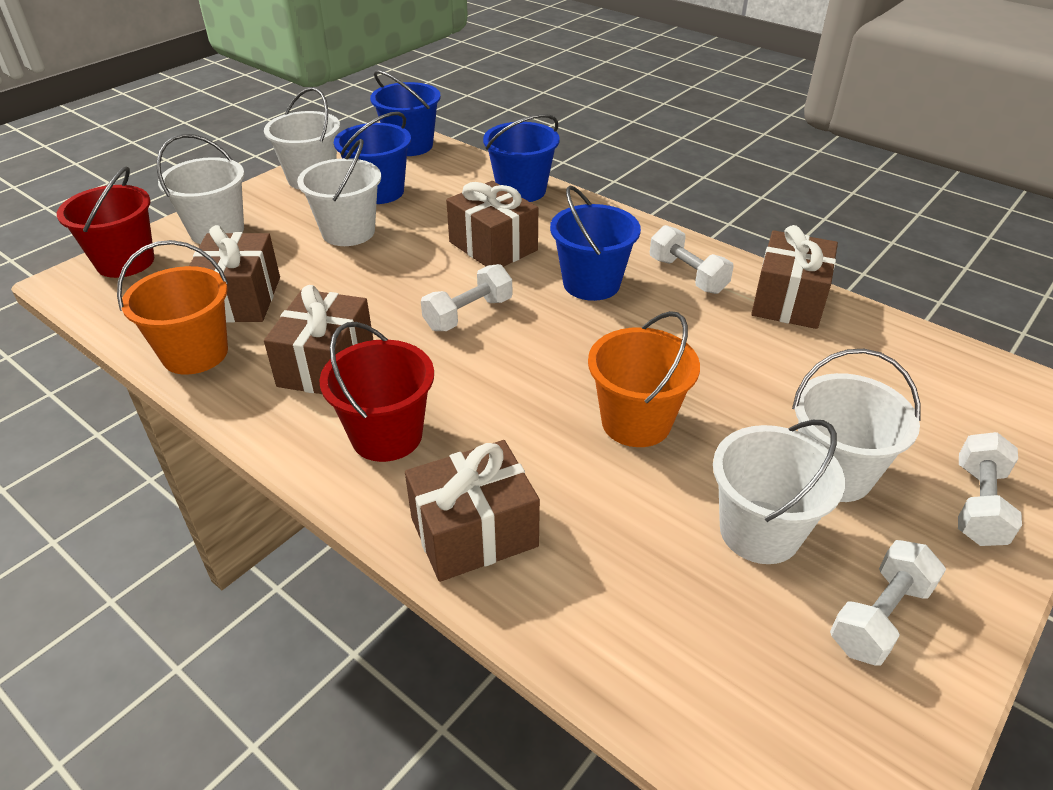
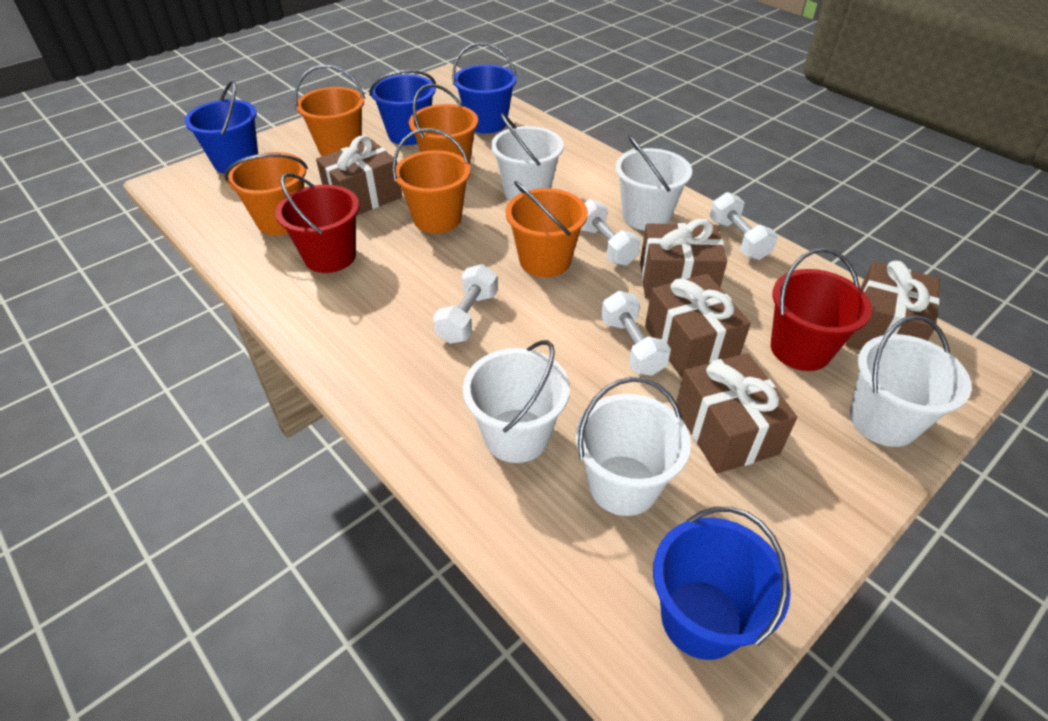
orange bucket: 2 -> 5

